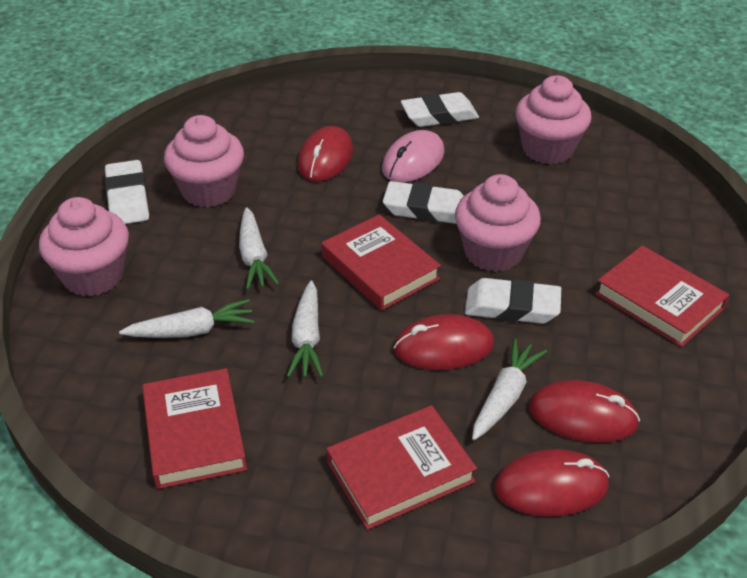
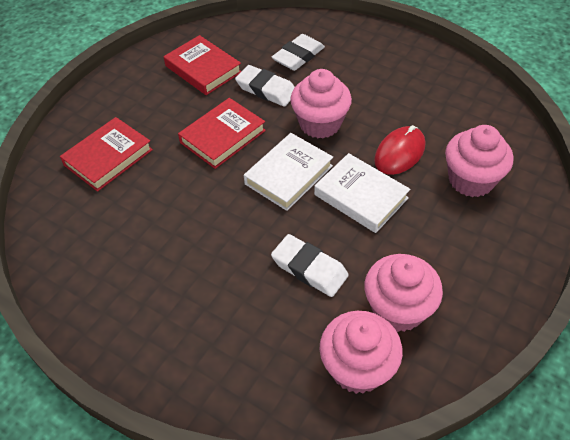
pink mouse: 1 -> 0
red book: 4 -> 3
red mouse: 4 -> 1
white book: 0 -> 2
white carrot: 4 -> 0
white eraser: 4 -> 3

